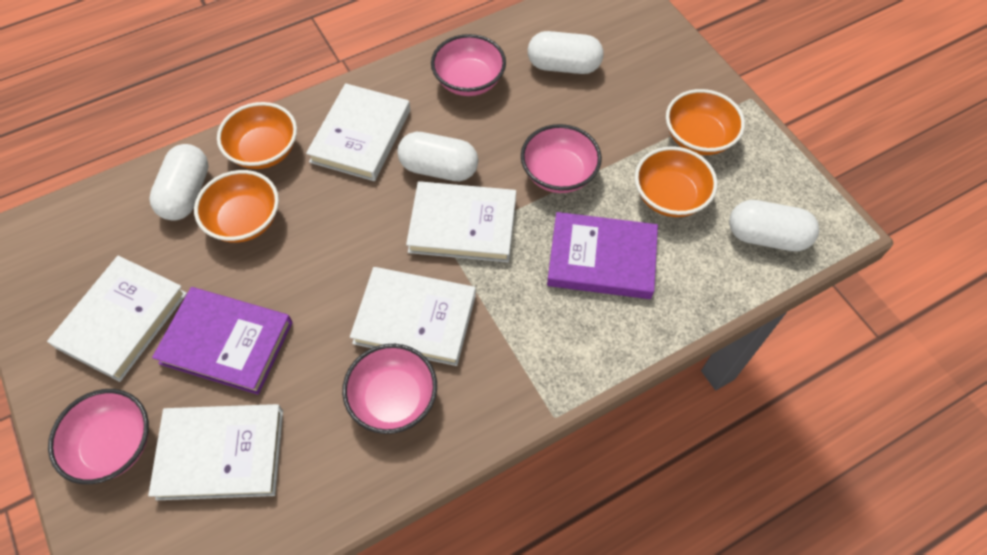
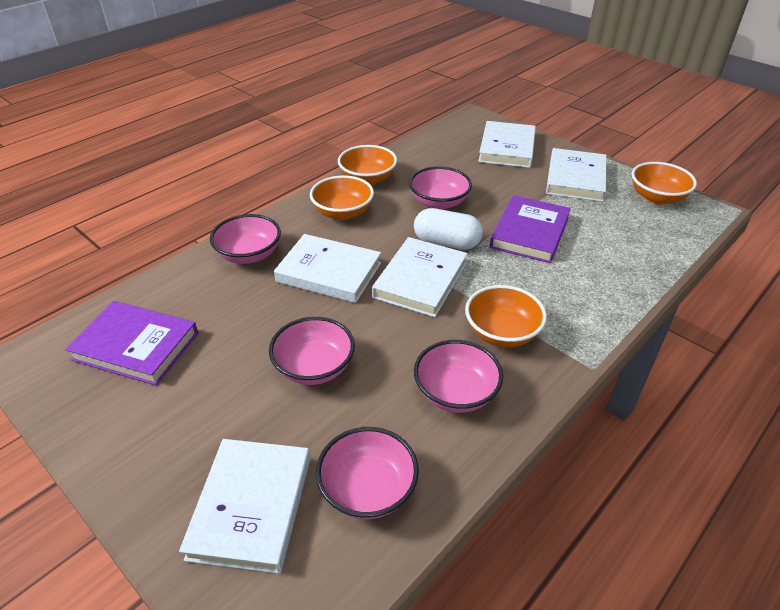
pink bowl: 4 -> 5
white capsule: 4 -> 1

